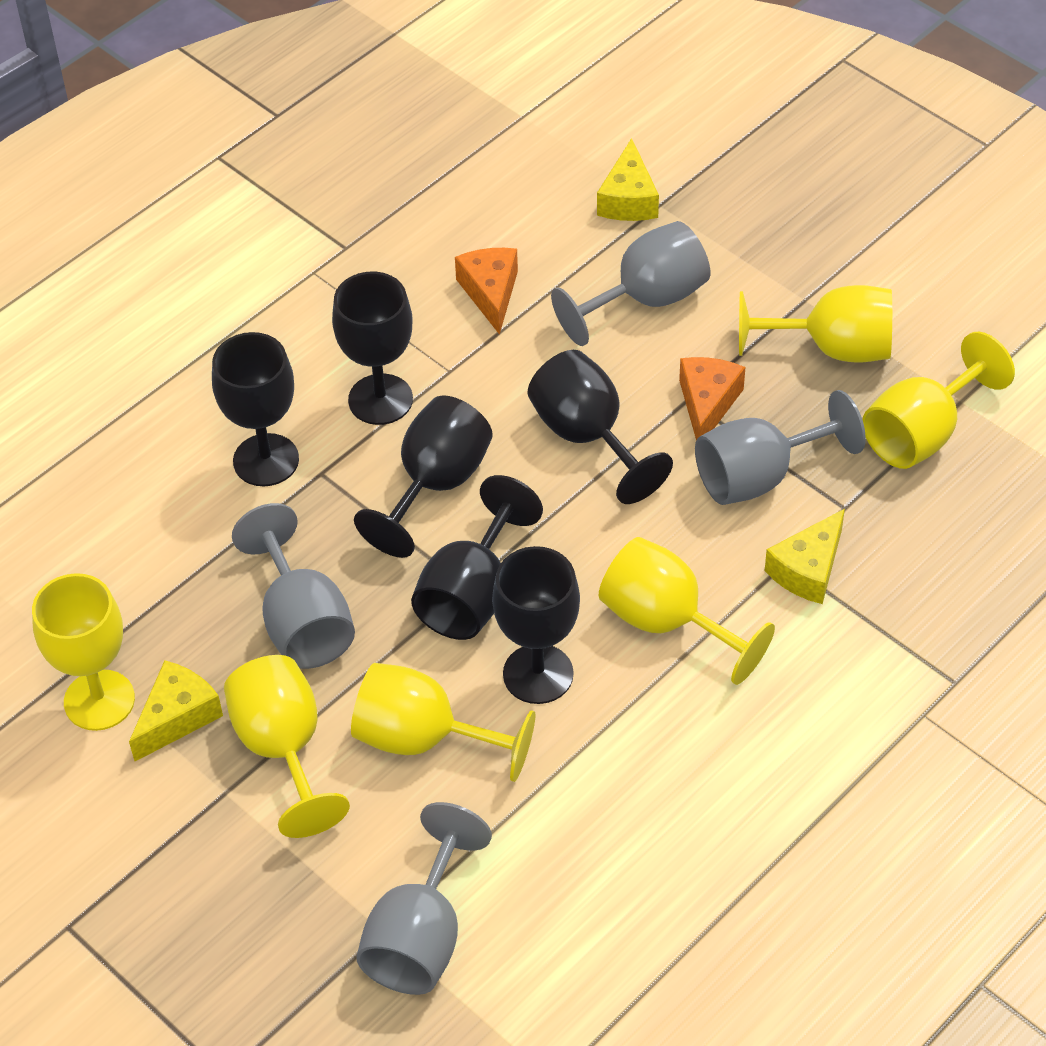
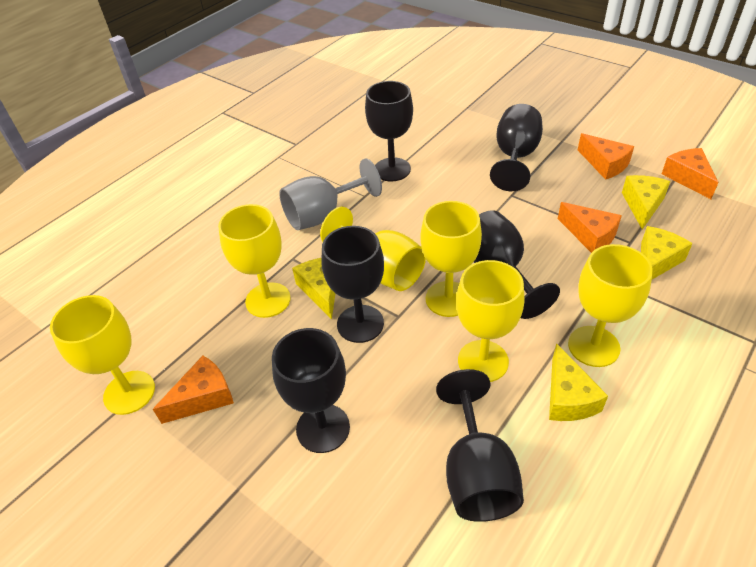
grey goblet: 4 -> 1
orange cheese: 2 -> 4
yellow cheese: 3 -> 4

